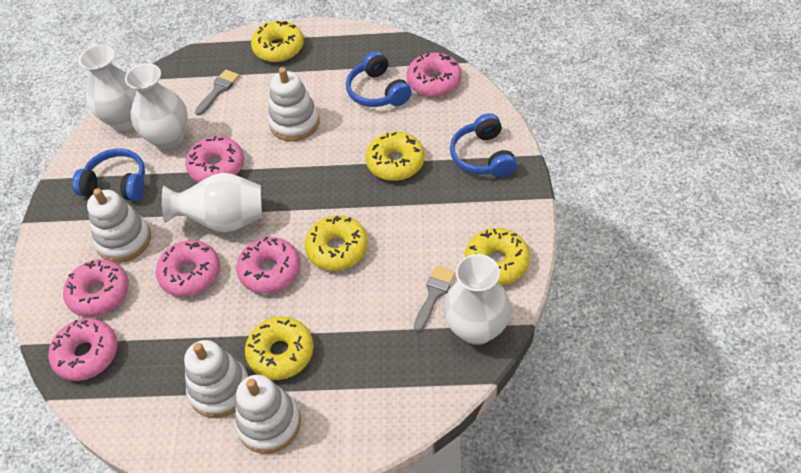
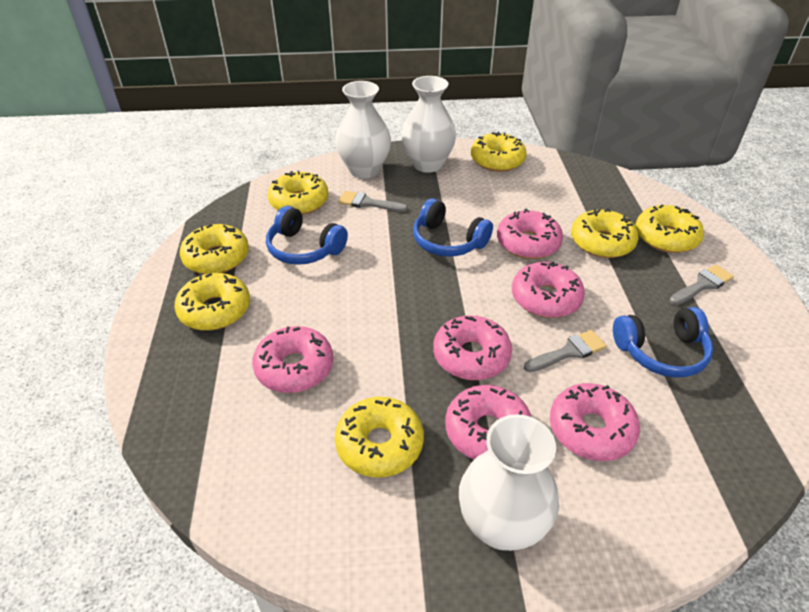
grey brush: 2 -> 3
white stacking toy: 4 -> 0
white vase: 4 -> 3
yellow donut: 5 -> 7

